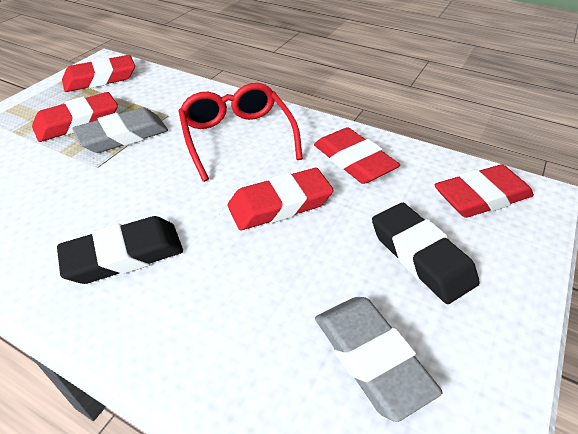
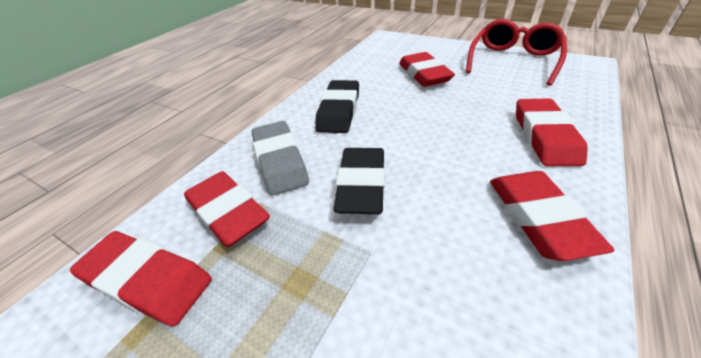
grey eraser: 2 -> 1

